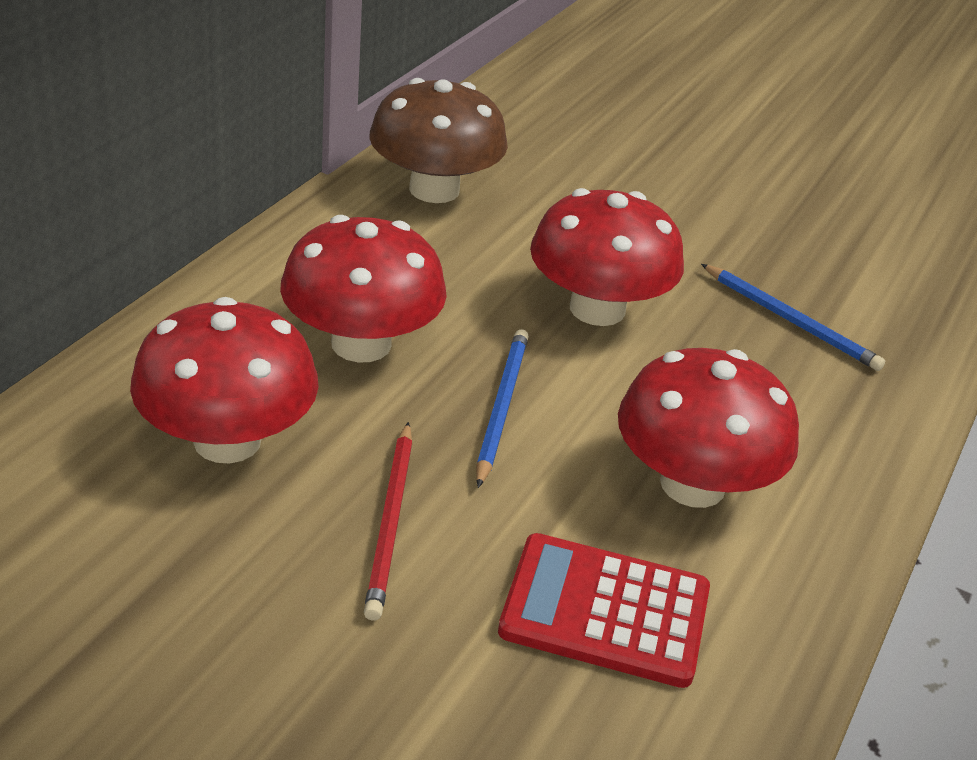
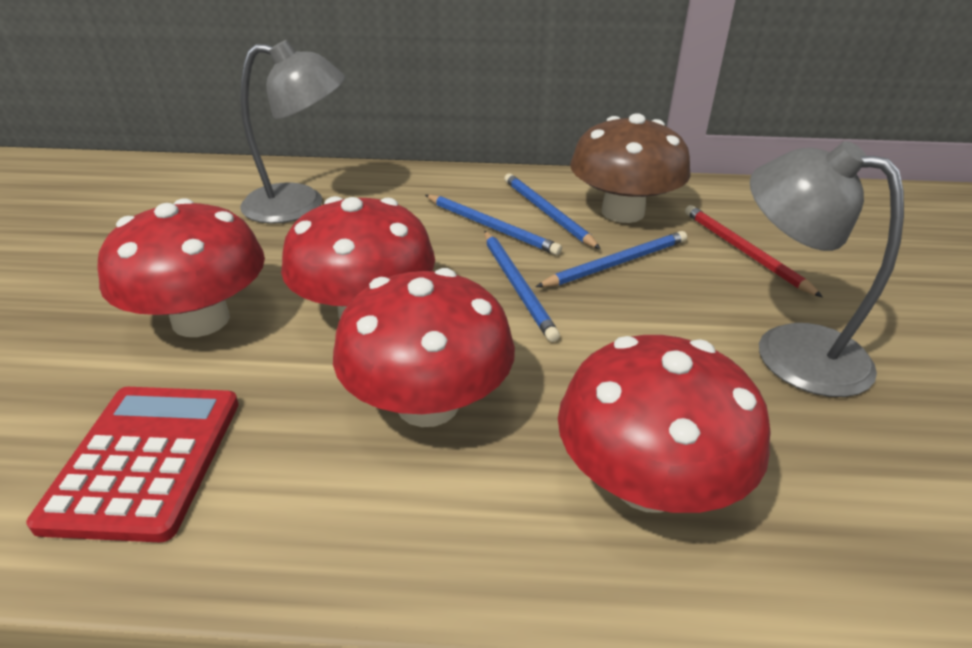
blue pencil: 2 -> 4
grey lamp: 0 -> 2

